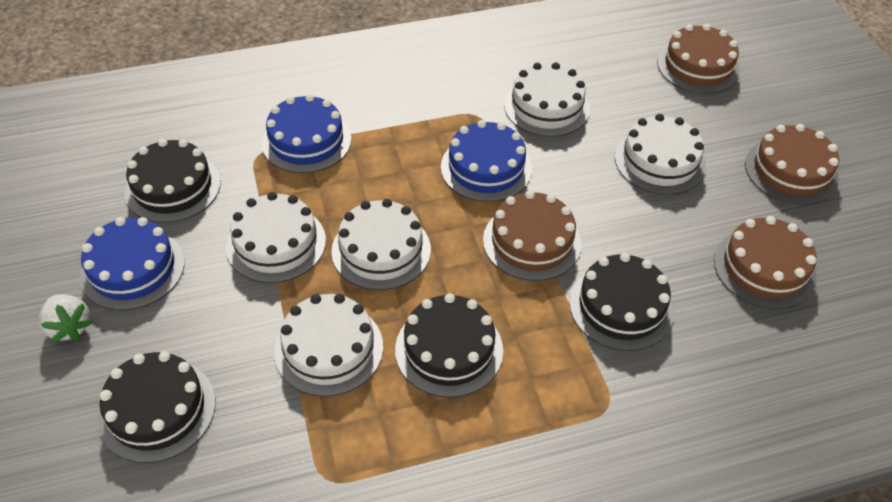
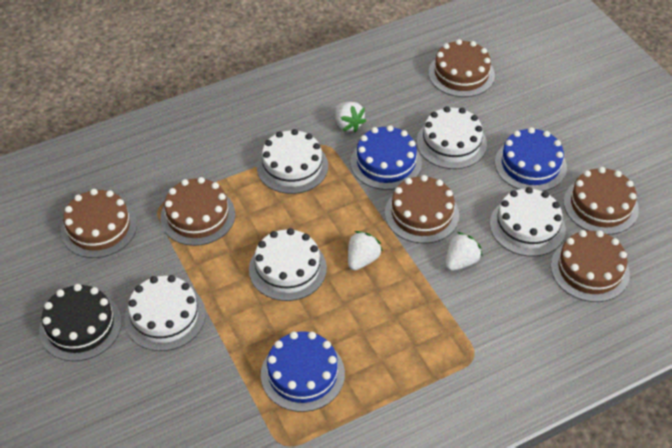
black cake: 4 -> 1
brown cake: 4 -> 6
white strawberry: 1 -> 3

